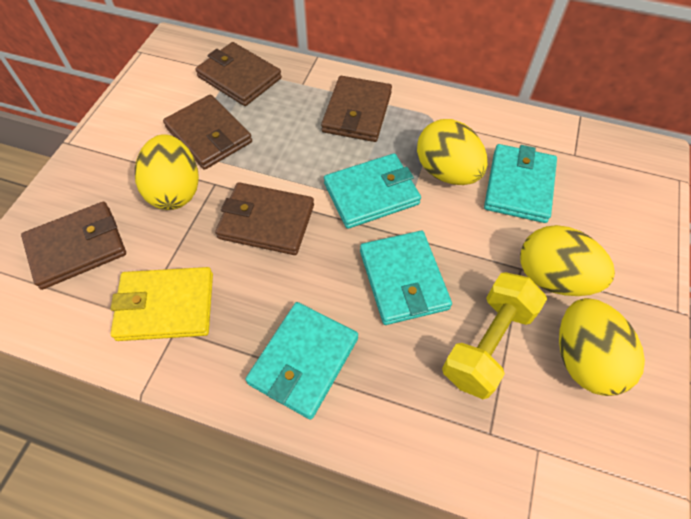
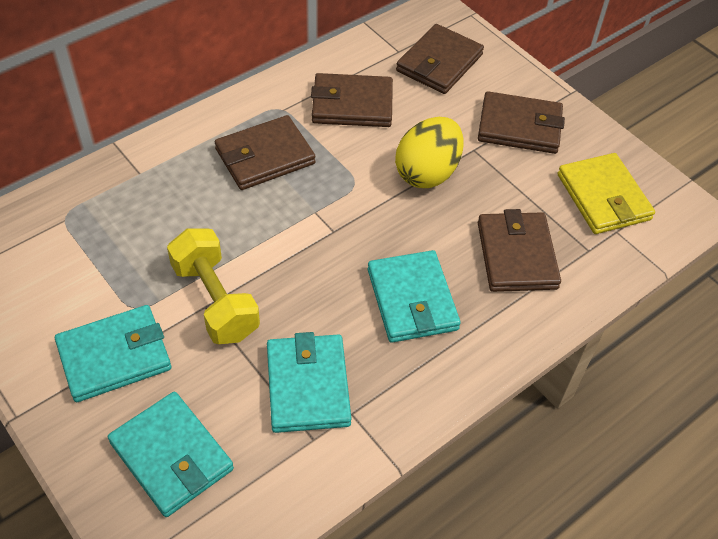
yellow egg: 4 -> 1

